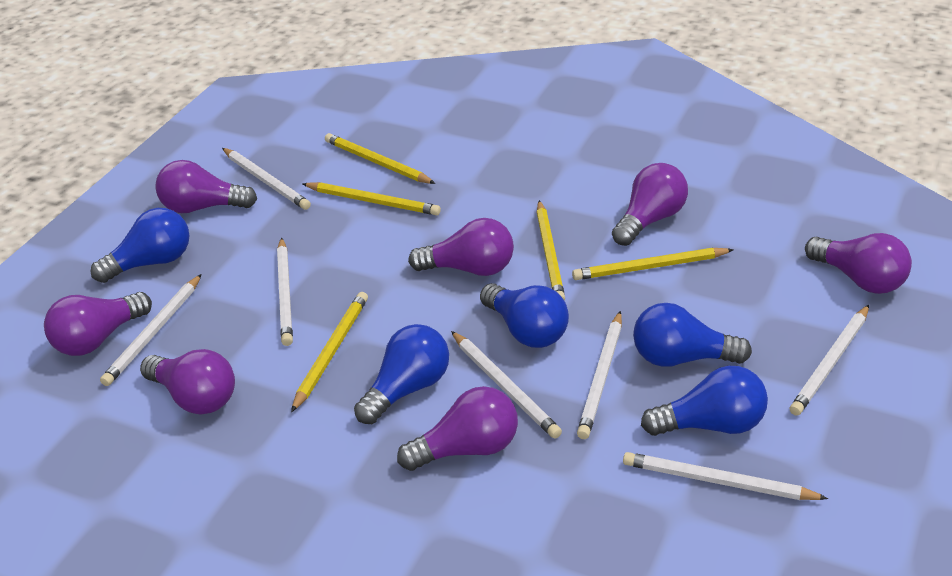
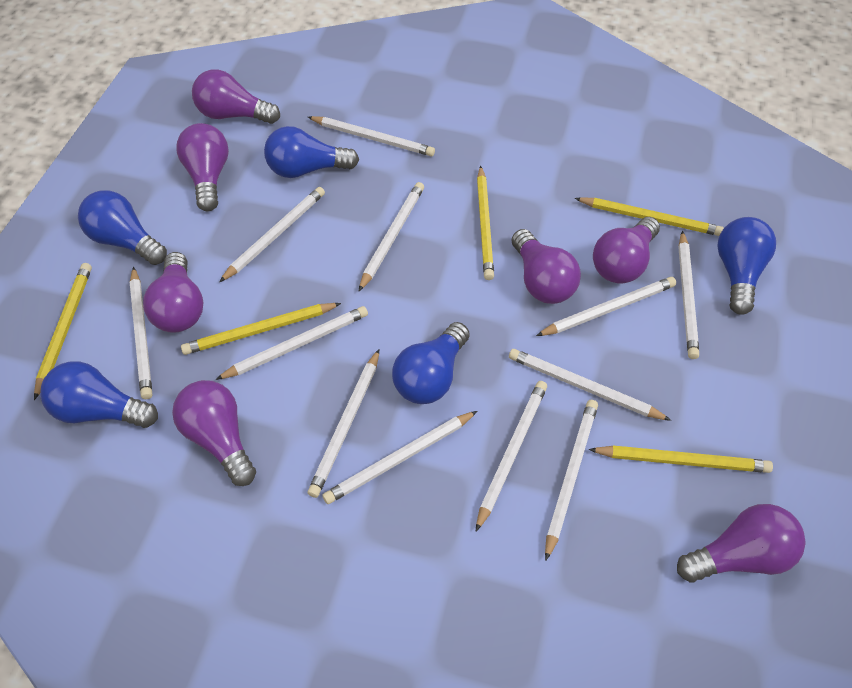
white pencil: 7 -> 12

